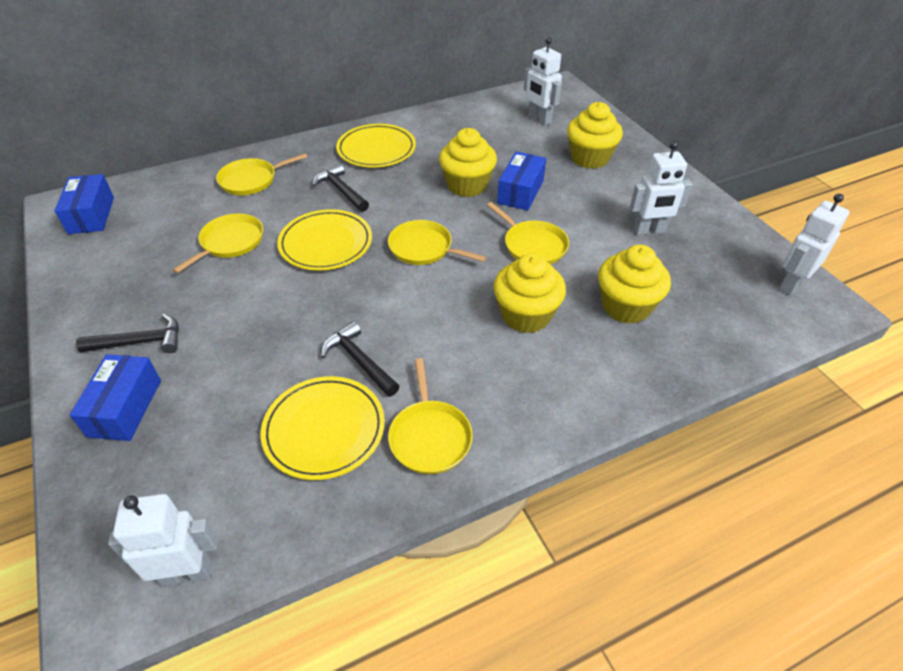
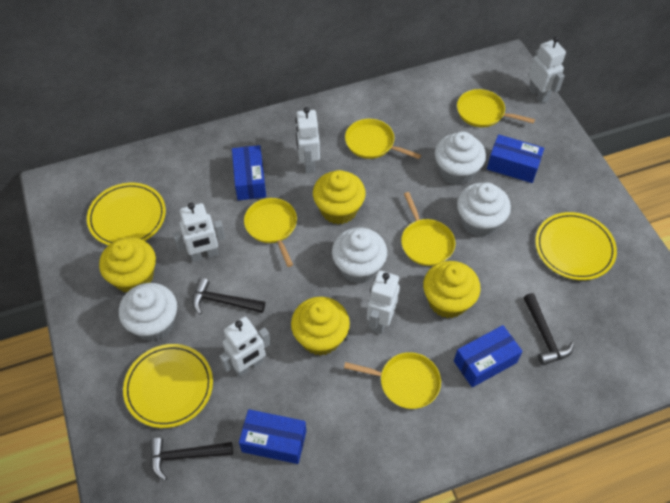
blue box: 3 -> 4
white cupcake: 0 -> 4
white robot: 4 -> 5

